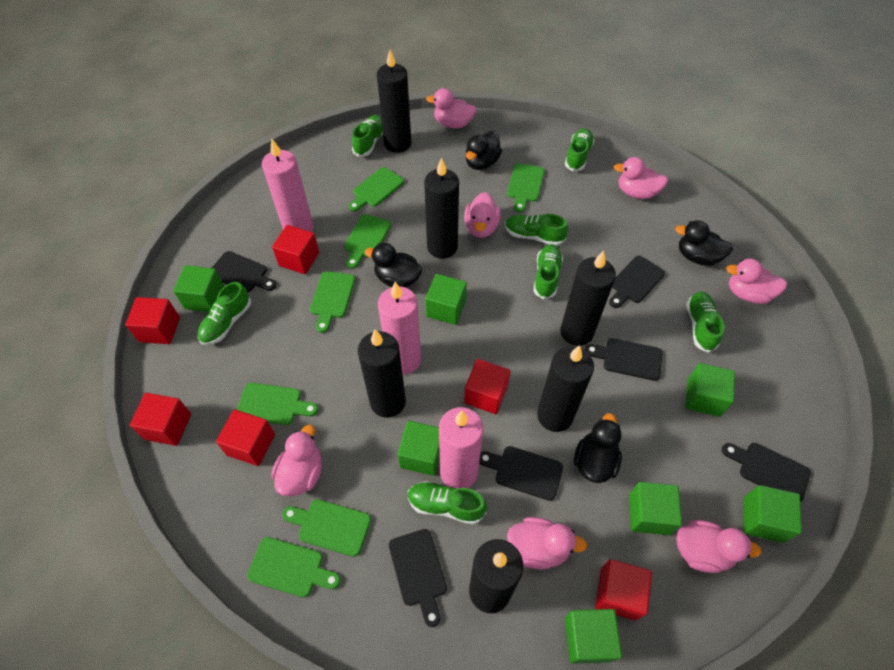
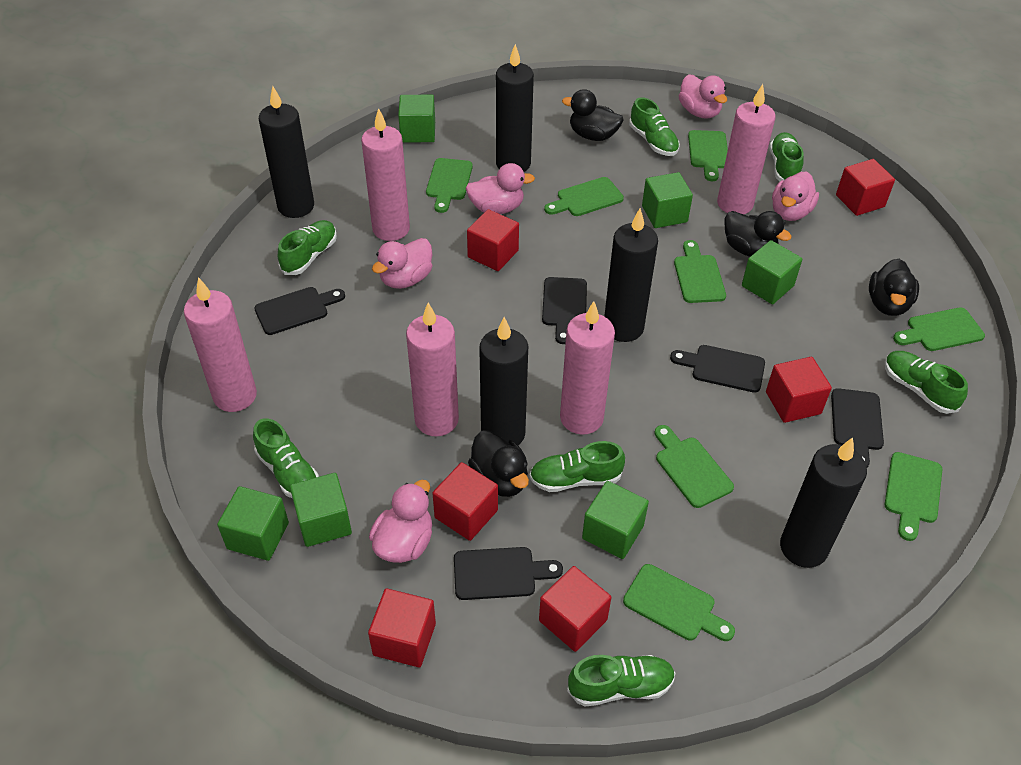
black candle: 6 -> 5
black cutting board: 6 -> 5
green cube: 7 -> 6
green cutting board: 7 -> 8
pink candle: 3 -> 5
pink duck: 7 -> 5

